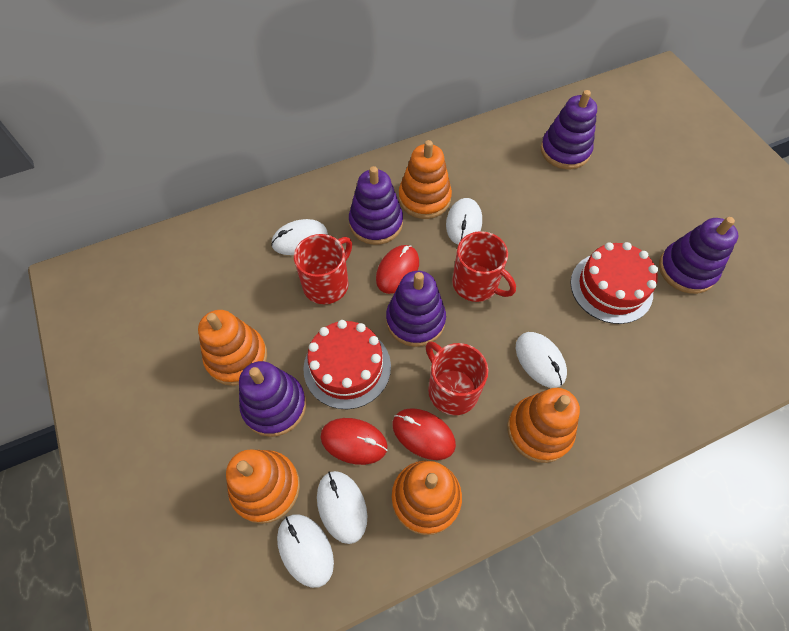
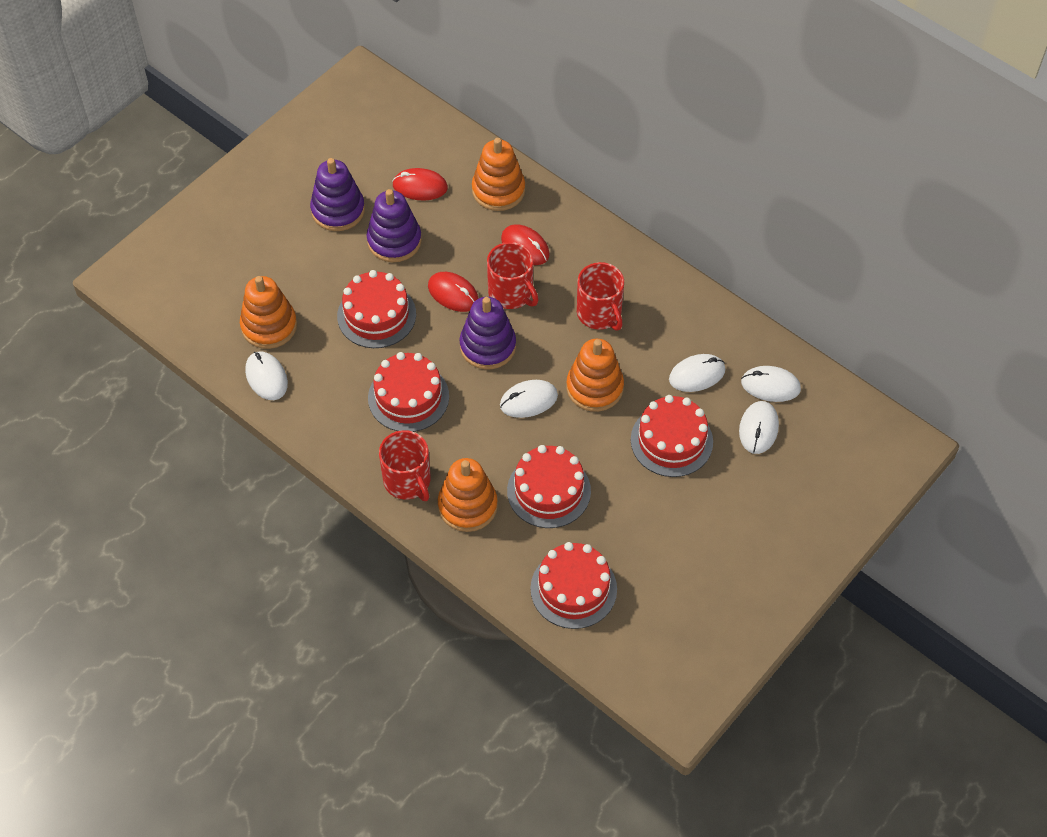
orange stacking toy: 5 -> 4
purple stacking toy: 5 -> 3
red cake: 2 -> 5

